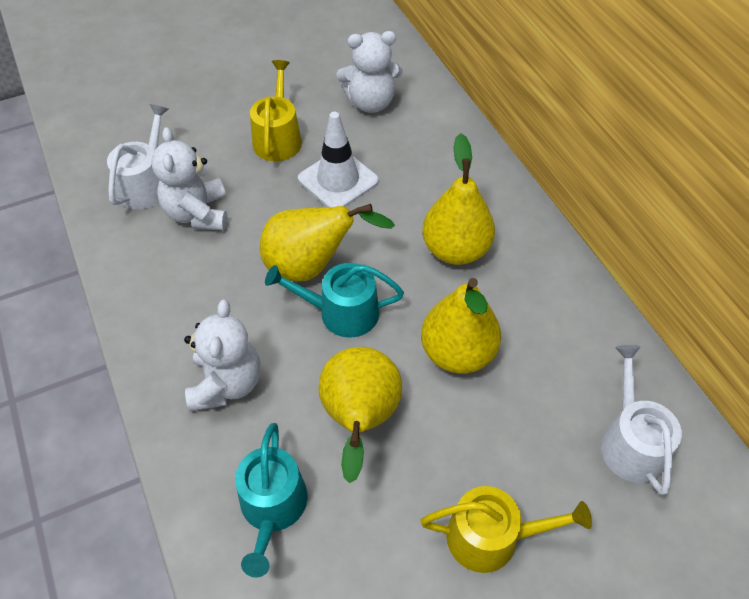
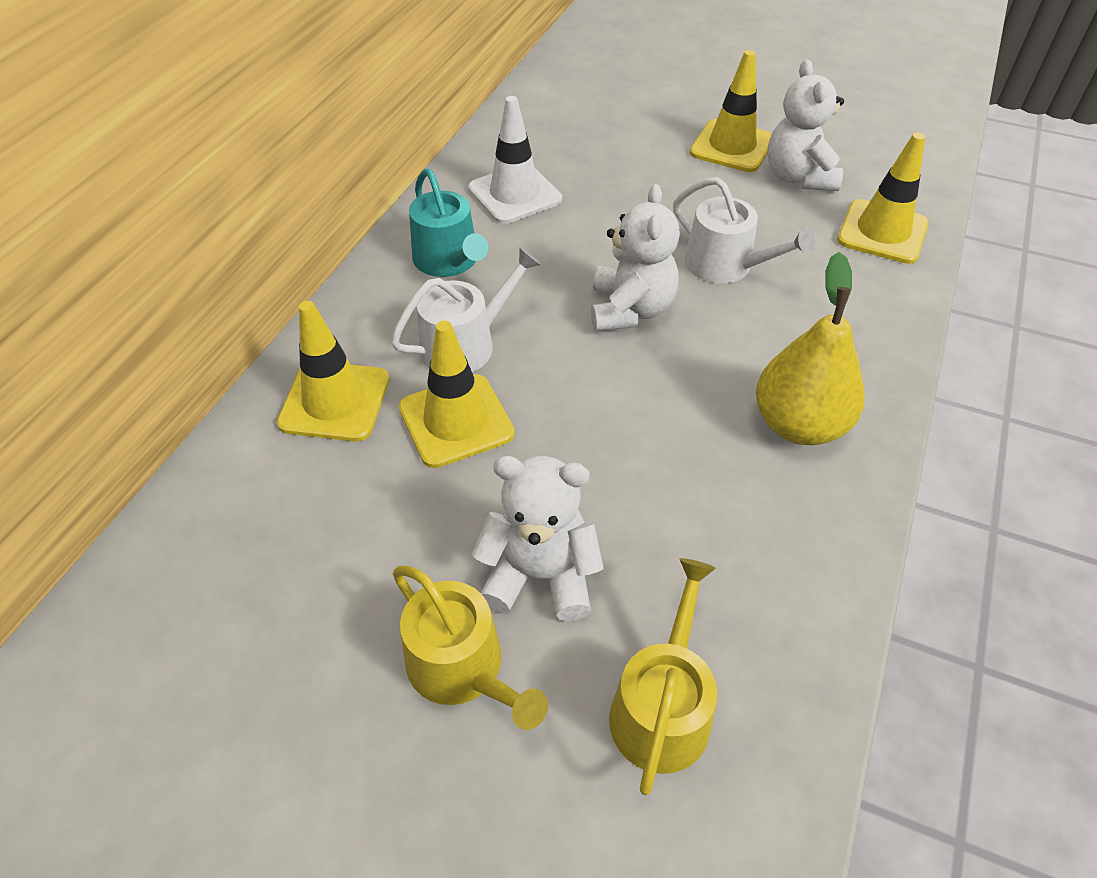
turquoise watering can: 2 -> 1
yellow pear: 4 -> 1
yellow traffic cone: 0 -> 4

